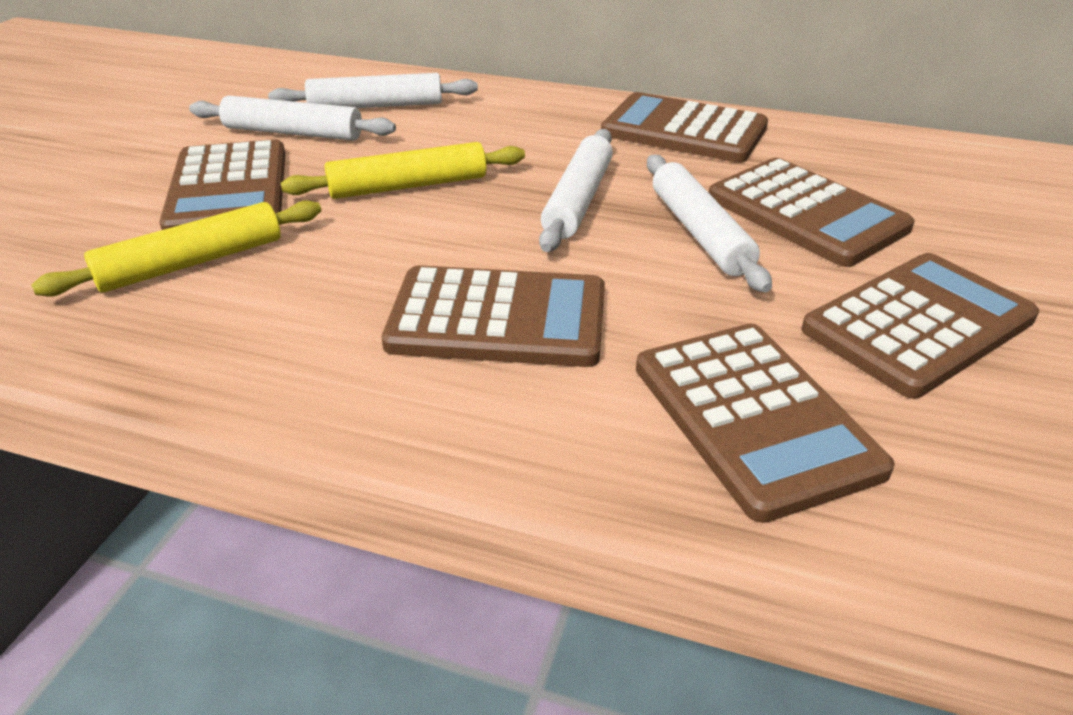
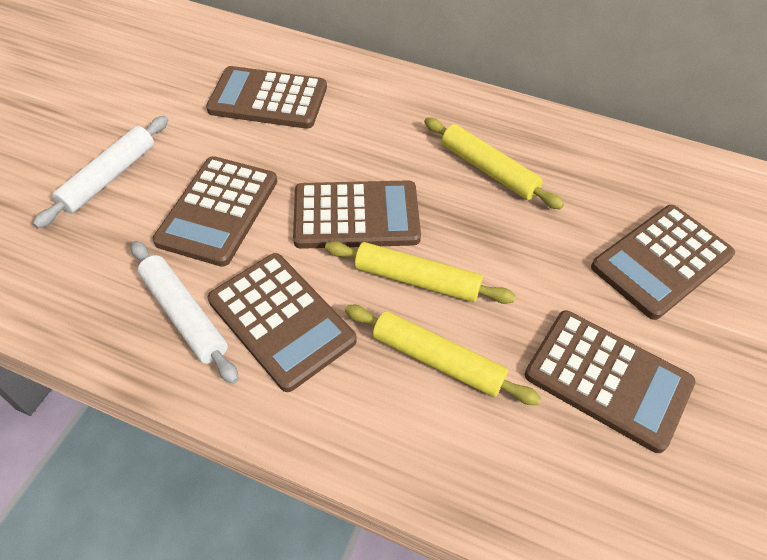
white rolling pin: 4 -> 2
yellow rolling pin: 2 -> 3

